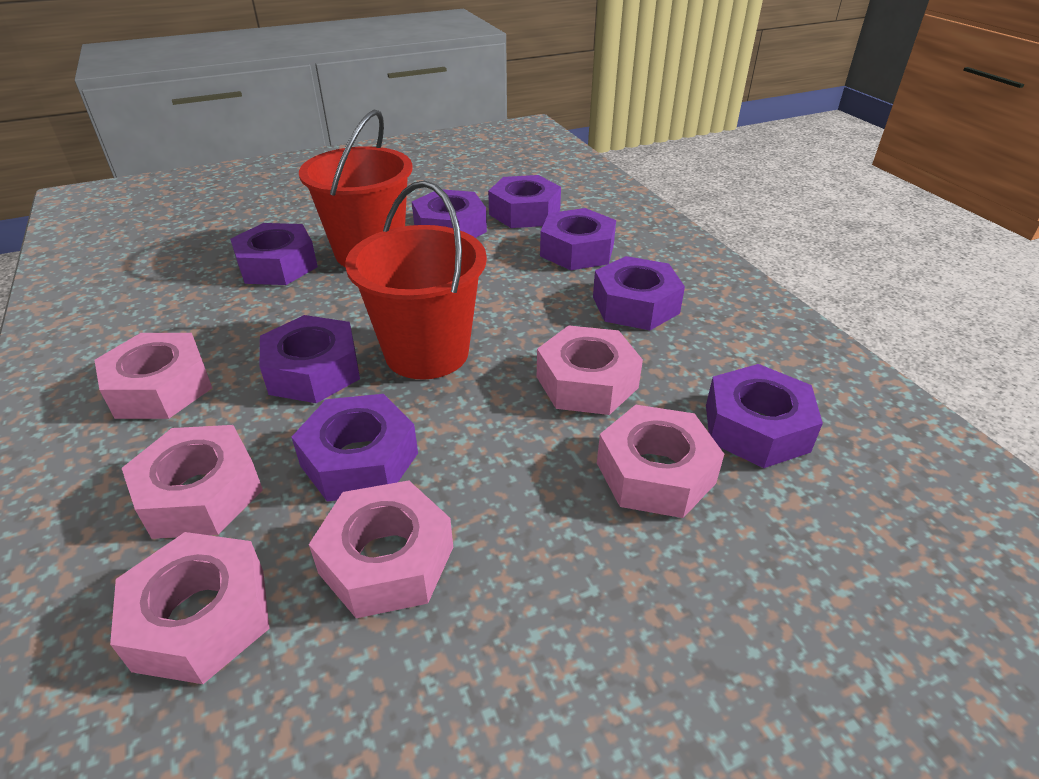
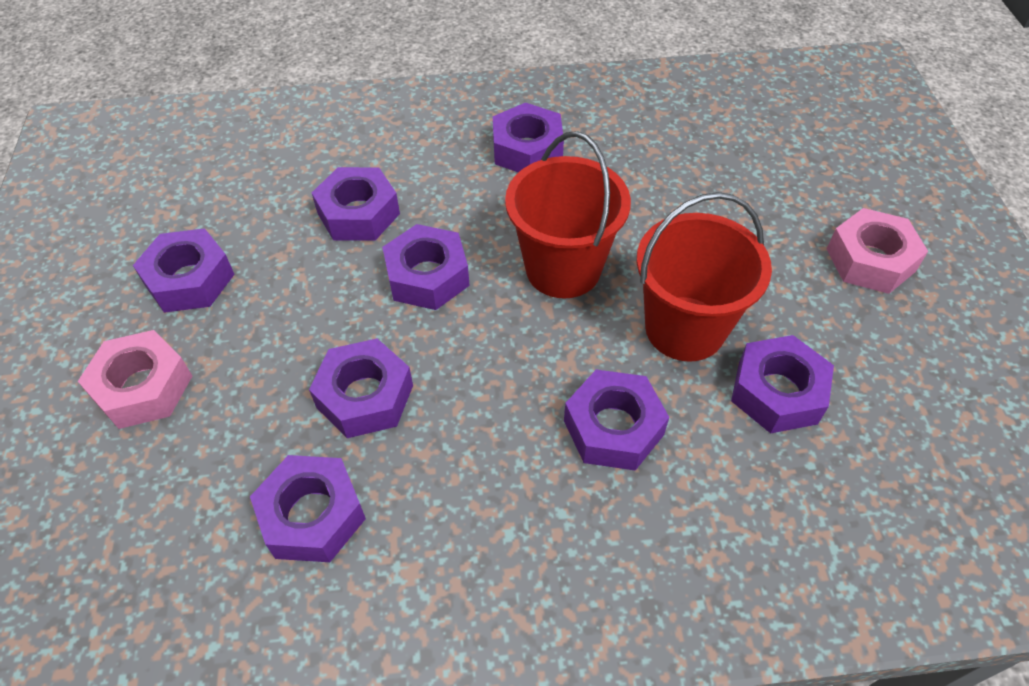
pink nut: 6 -> 2

